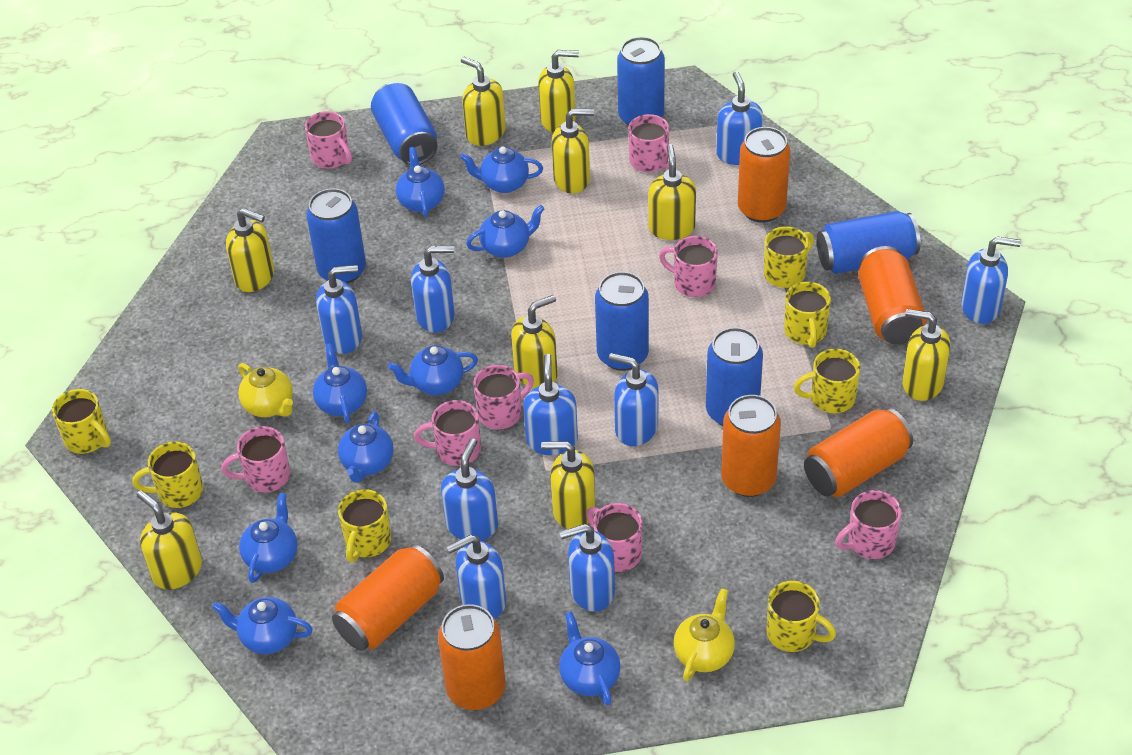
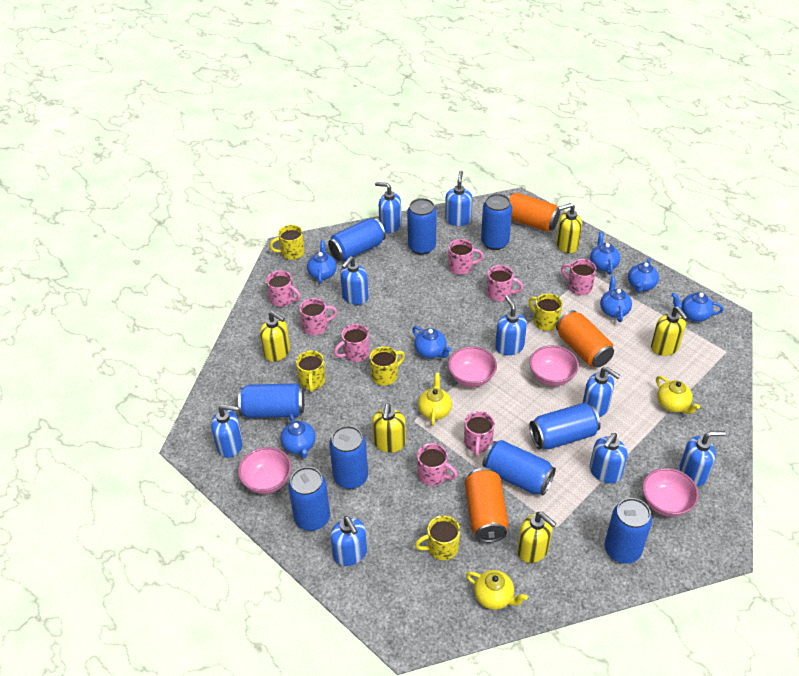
blue can: 6 -> 9
blue teapot: 9 -> 7
orange can: 6 -> 3
pink bowl: 0 -> 4
yellow mug: 7 -> 5
yellow soap dispenser: 9 -> 5
yellow teapot: 2 -> 3

